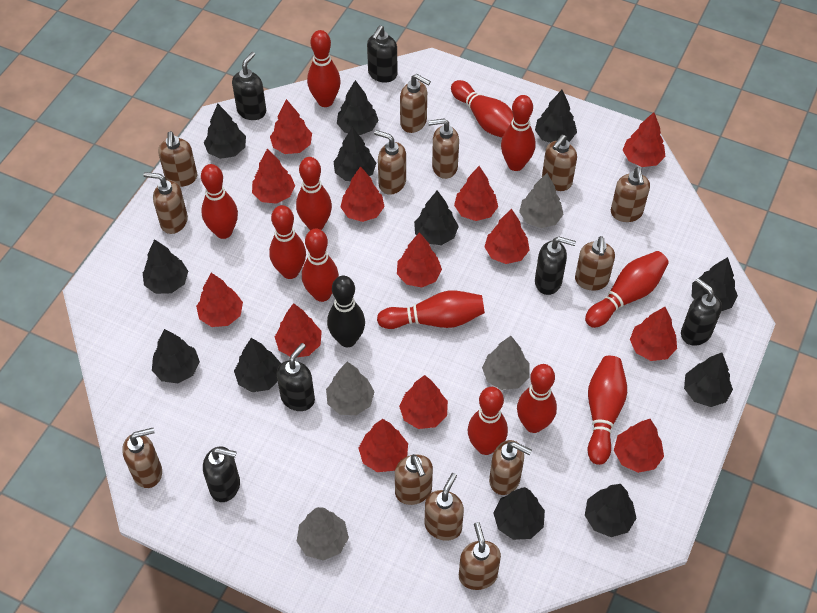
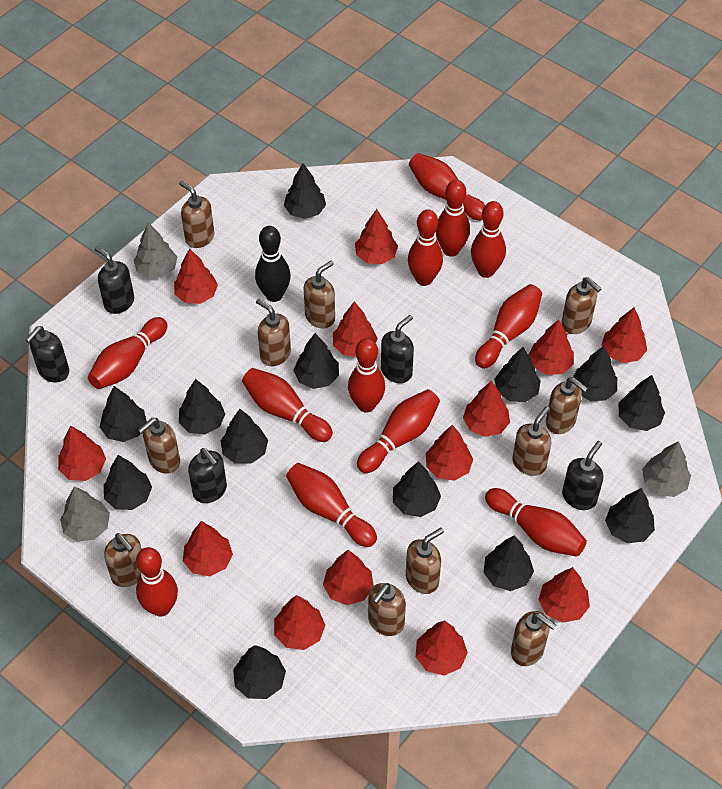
black soap dispenser: 6 -> 5
black tree: 12 -> 13
brown soap dispenser: 13 -> 11
grey tree: 4 -> 3

